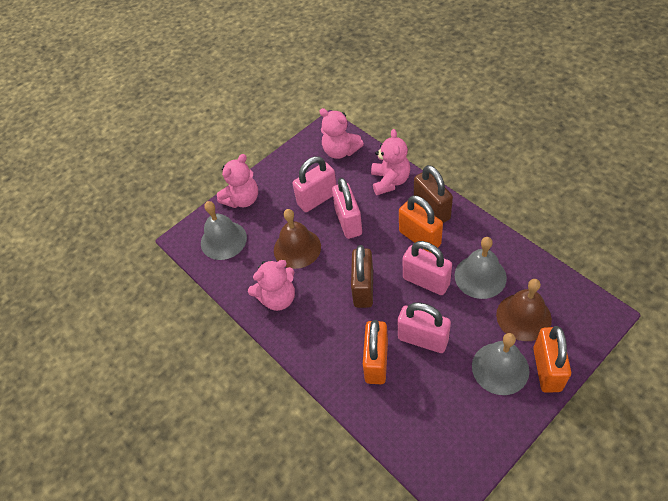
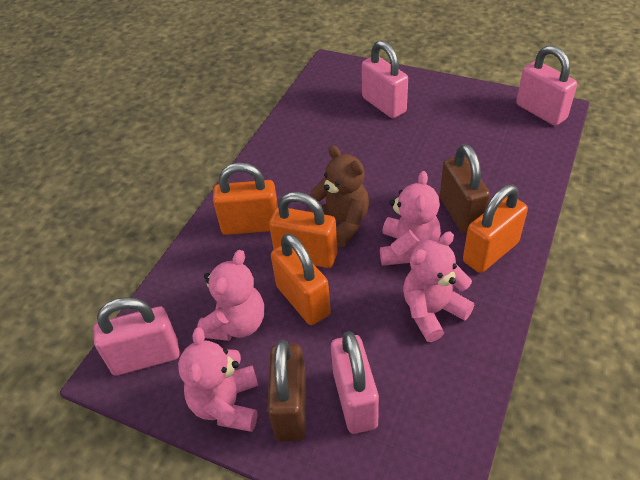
brown bell: 2 -> 0
brown teddy bear: 0 -> 1
grey bell: 3 -> 0
orange padlock: 3 -> 4

